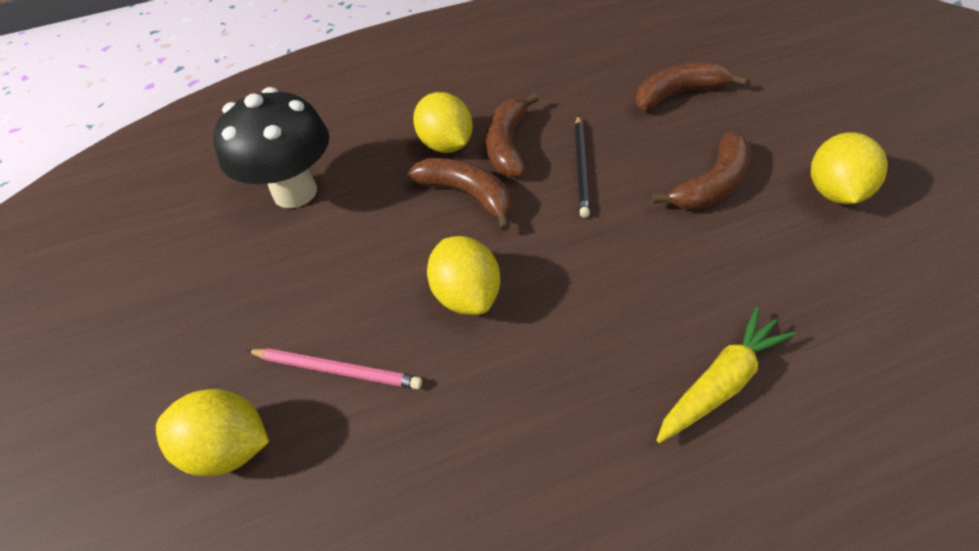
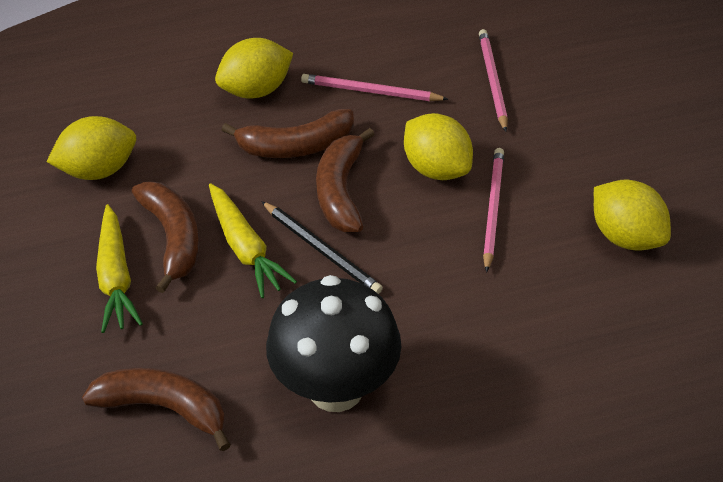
pink pencil: 1 -> 3
yellow carrot: 1 -> 2

